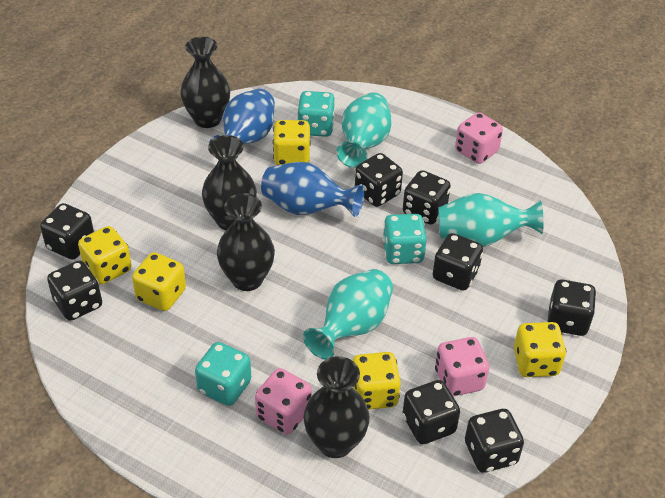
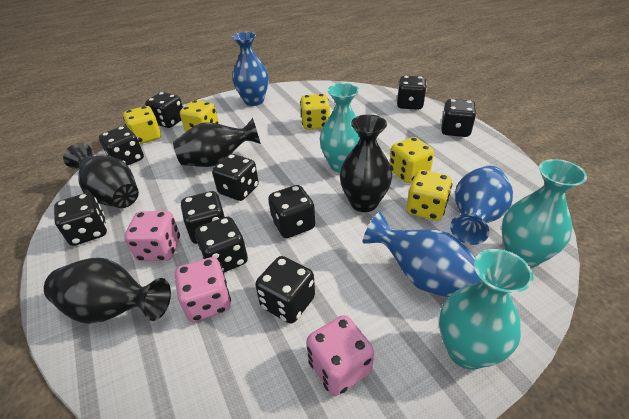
black dice: 8 -> 10
blue vase: 2 -> 3
turquoise dice: 3 -> 0

